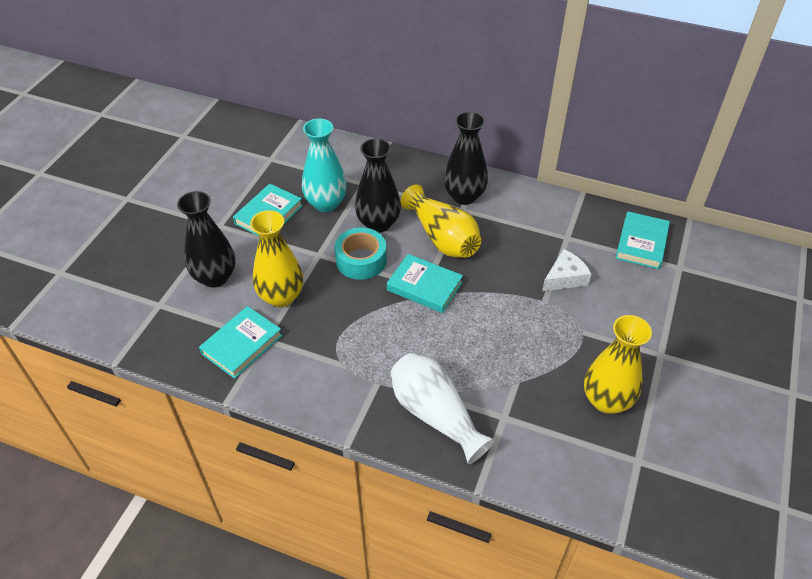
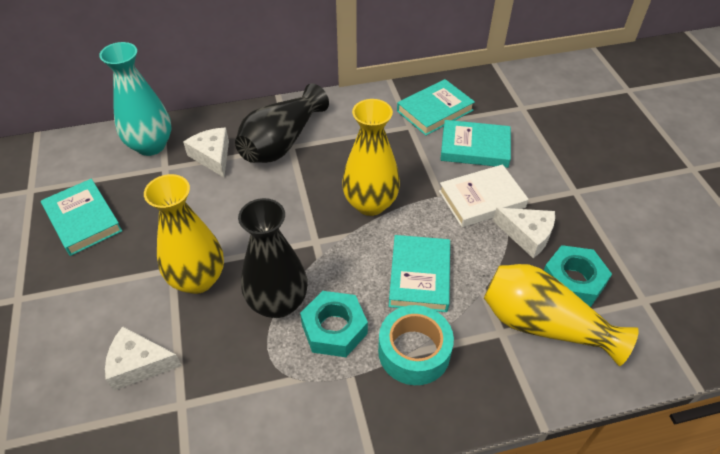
black vase: 3 -> 2
turquoise nut: 0 -> 2
white book: 0 -> 1
white cheese: 1 -> 3
white vase: 1 -> 0

